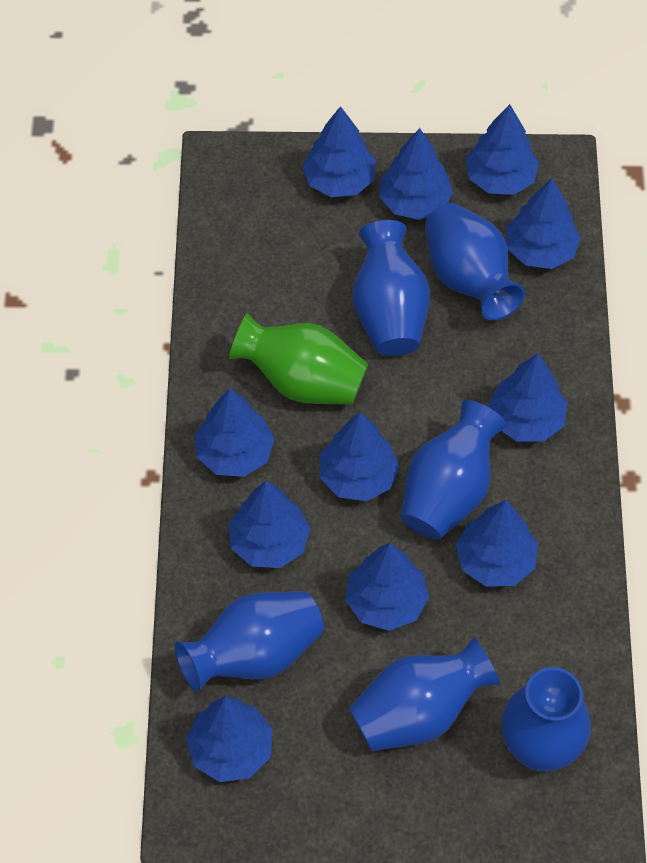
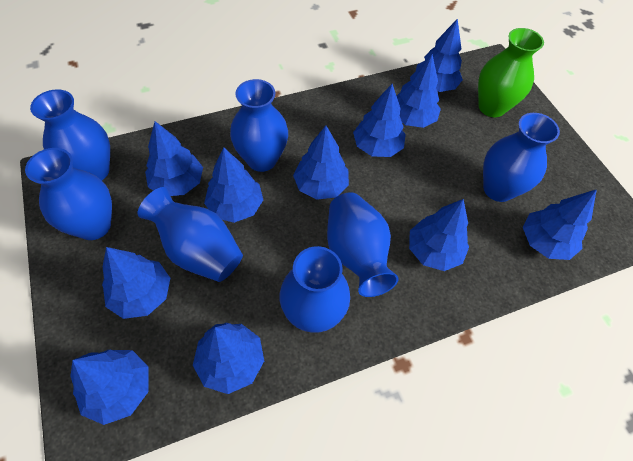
blue vase: 6 -> 7

